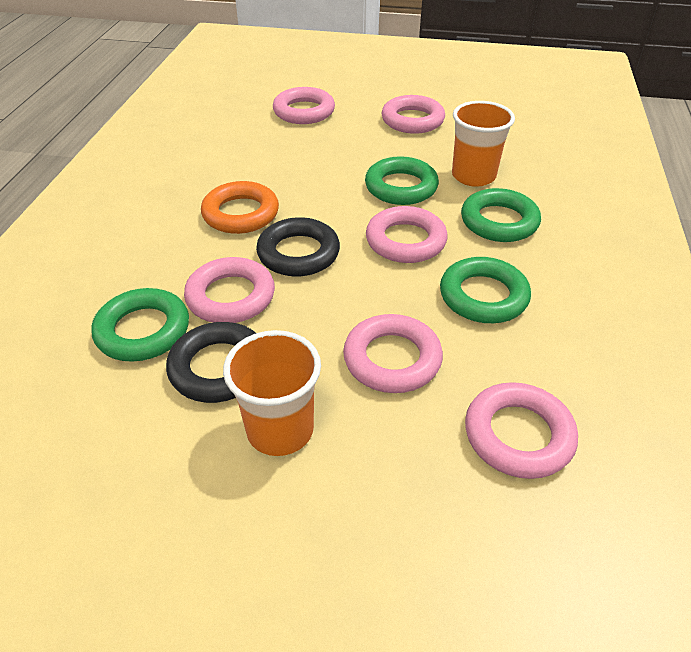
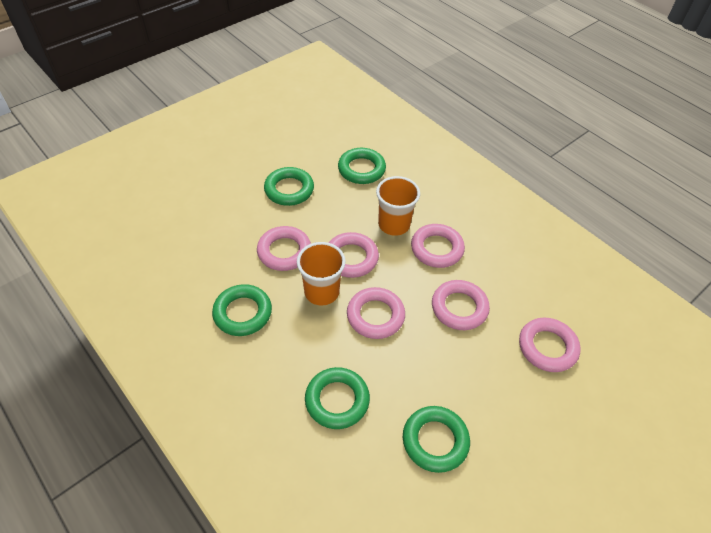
black ring: 2 -> 0
green ring: 4 -> 5
orange ring: 1 -> 0

